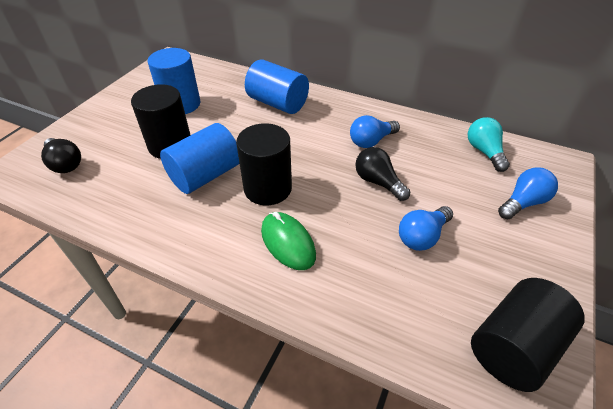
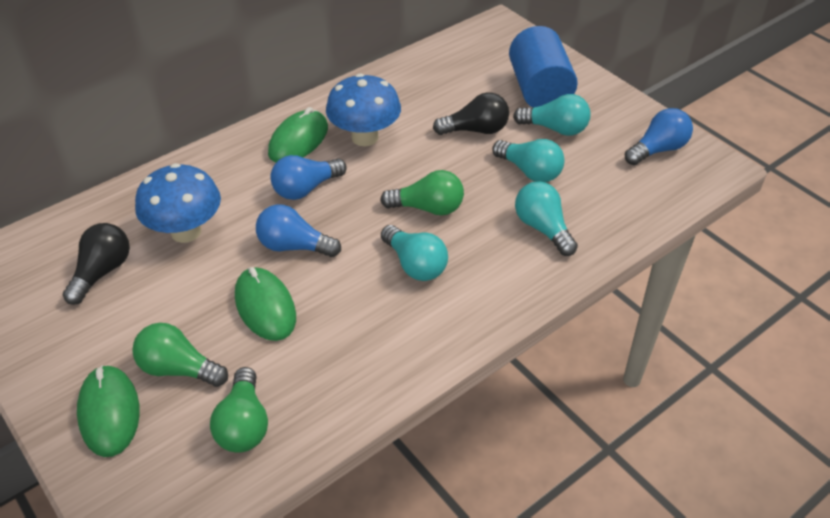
black cylinder: 3 -> 0
blue cylinder: 3 -> 1
blue mushroom: 0 -> 2
green light bulb: 0 -> 3
green mouse: 1 -> 3
turquoise light bulb: 1 -> 4

